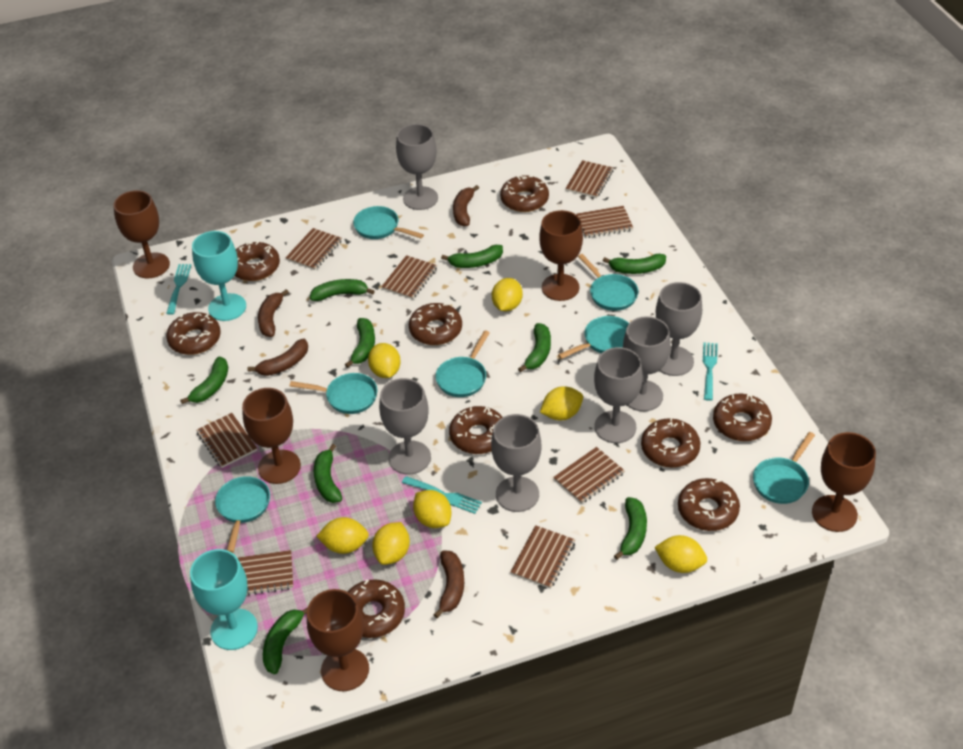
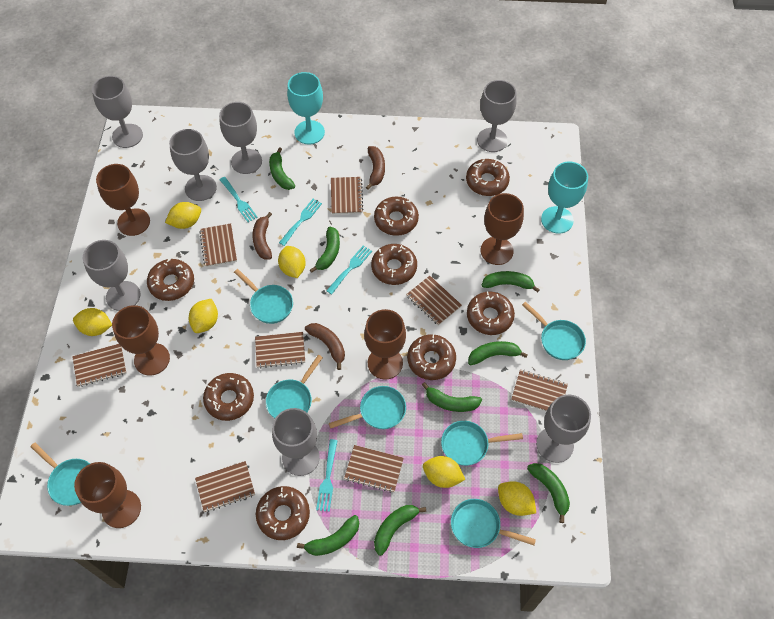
brown banana: 4 -> 3
brown donut: 9 -> 8
green banana: 9 -> 8
grey goblet: 6 -> 7
turquoise fork: 3 -> 4
yellow lemon: 7 -> 6

